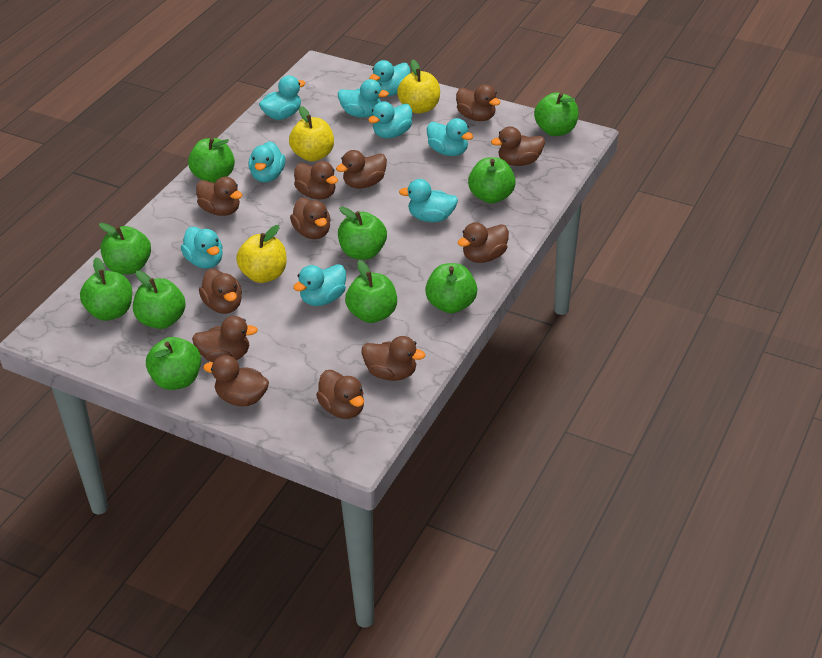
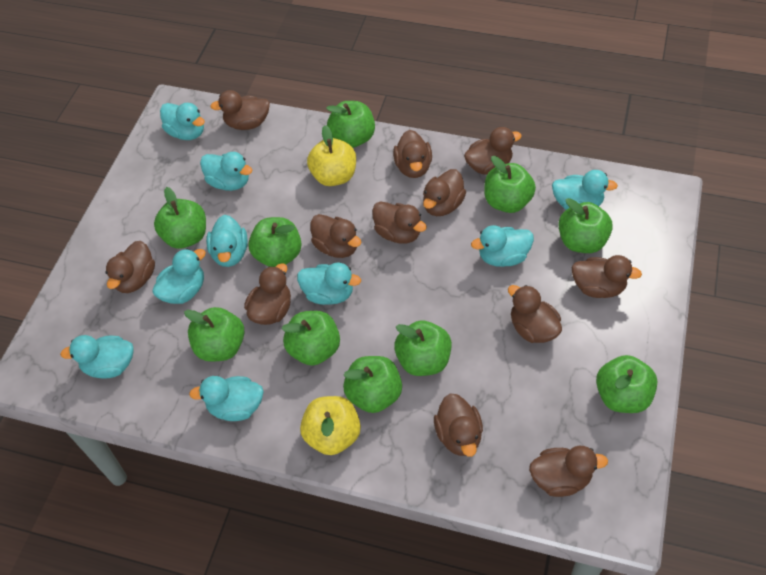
yellow apple: 3 -> 2

